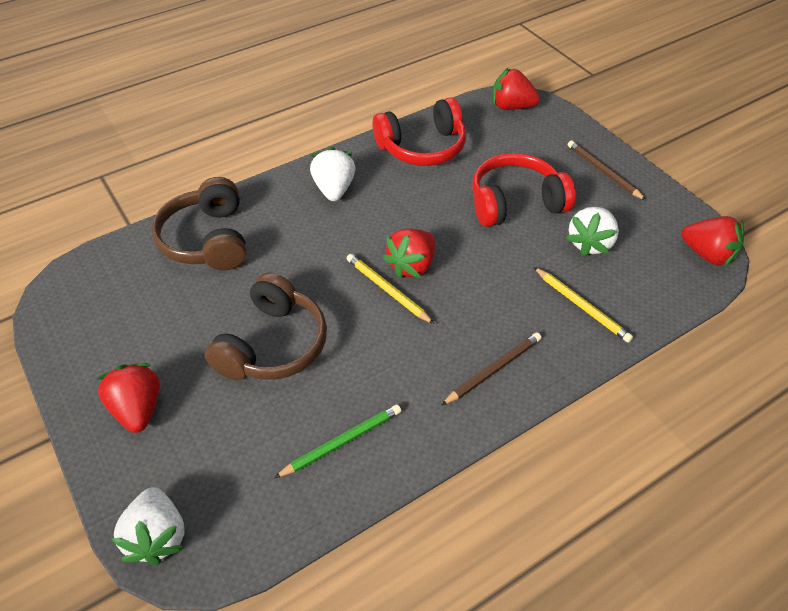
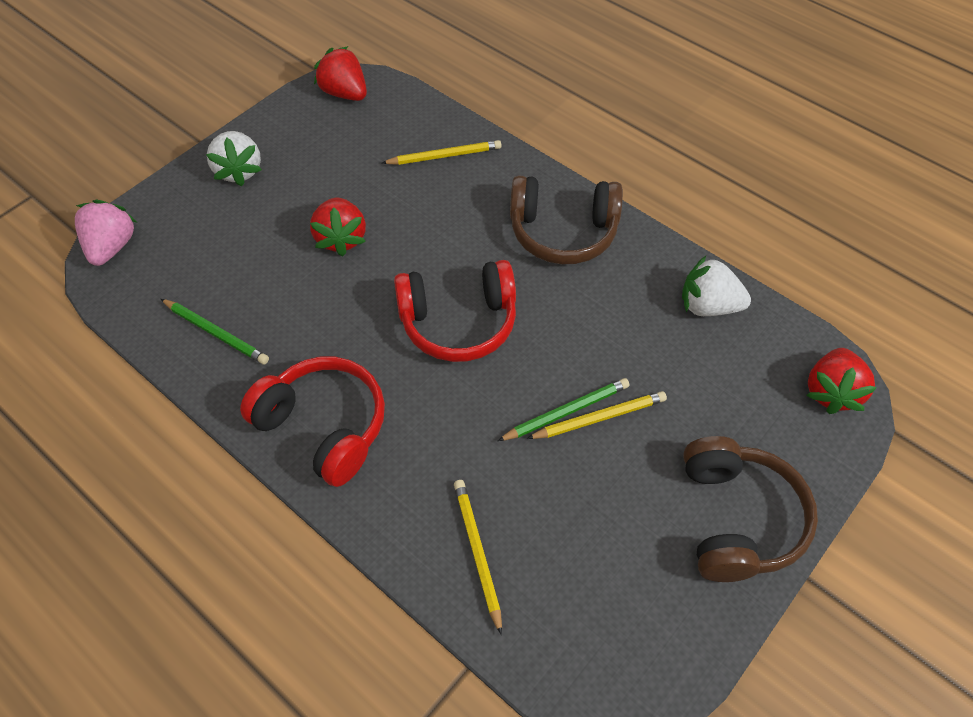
brown pencil: 2 -> 0
green pencil: 1 -> 2
pink strawberry: 0 -> 1
red strawberry: 4 -> 3
white strawberry: 3 -> 2
yellow pencil: 2 -> 3

